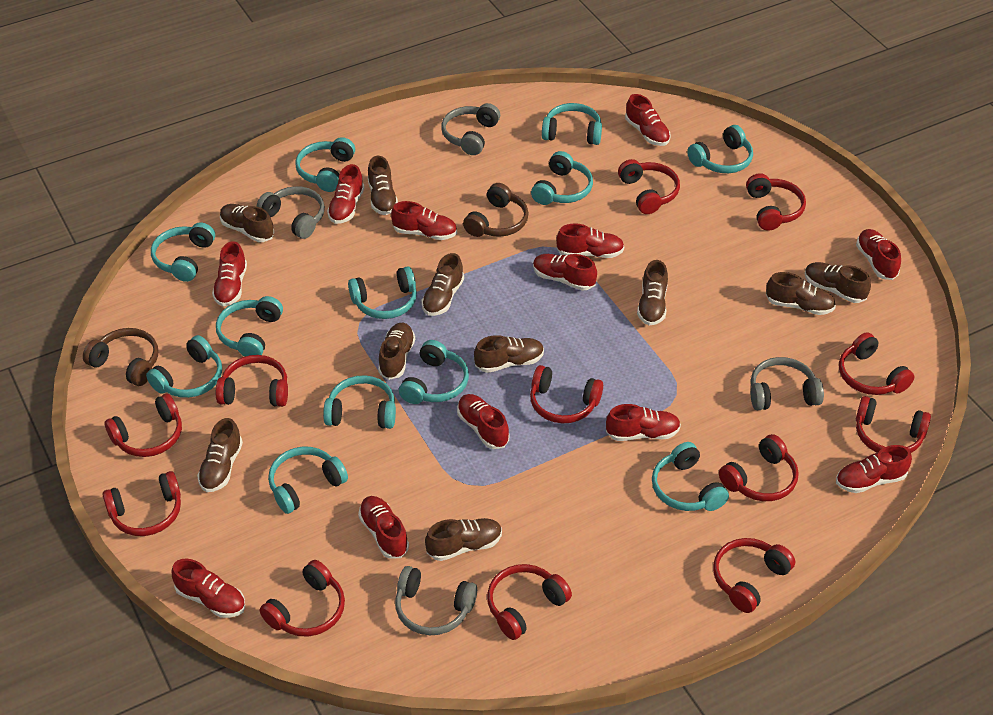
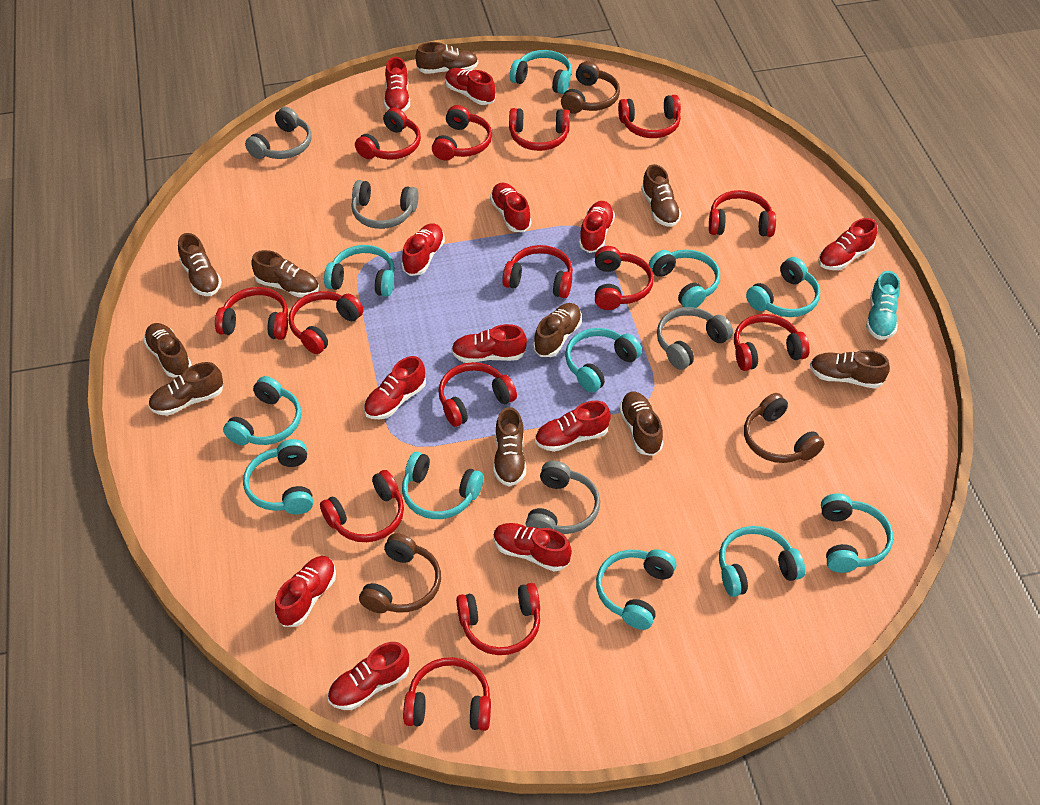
brown headphones: 2 -> 3
red headphones: 12 -> 14
turquoise headphones: 12 -> 11
turquoise shoe: 0 -> 1

